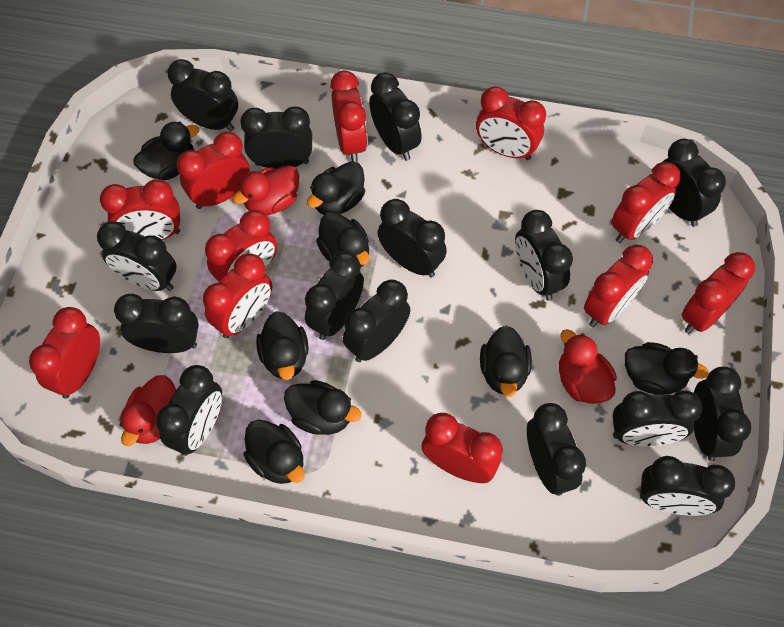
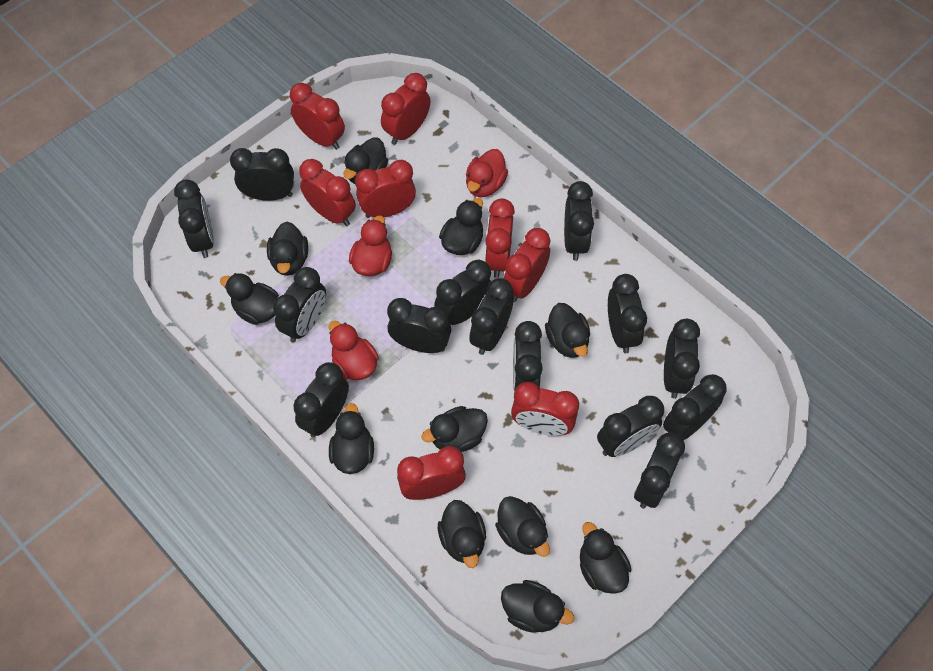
black clock: 15 -> 14
black duck: 8 -> 11
red clock: 11 -> 8

